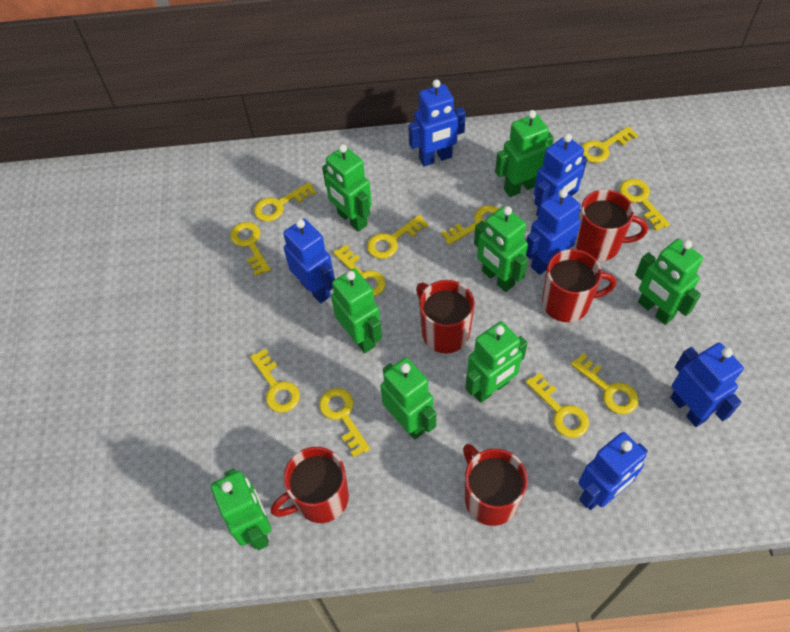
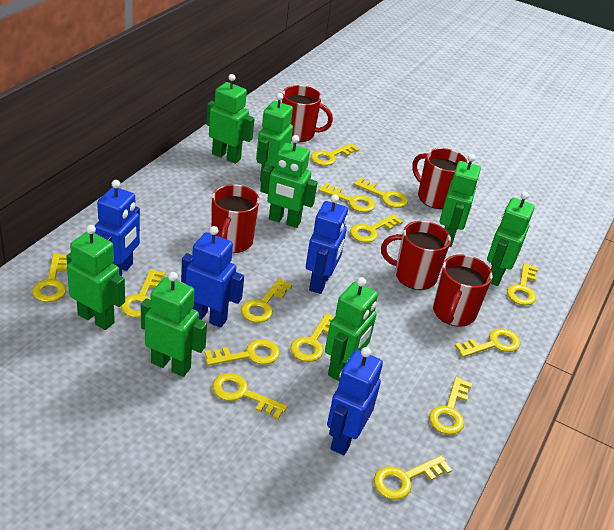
blue robot: 6 -> 4
yellow key: 11 -> 14

